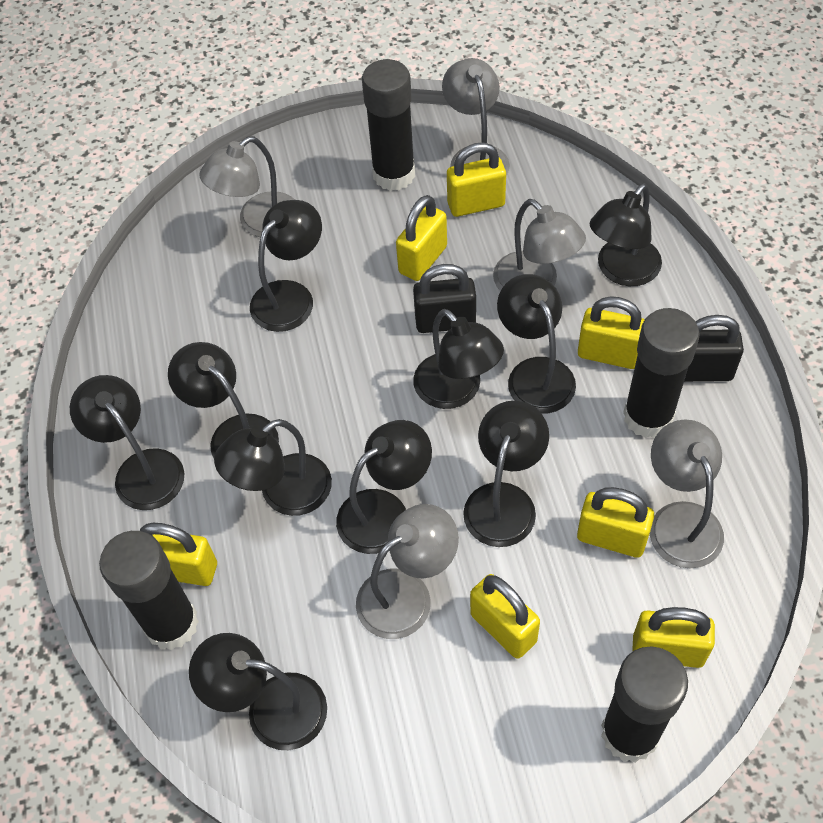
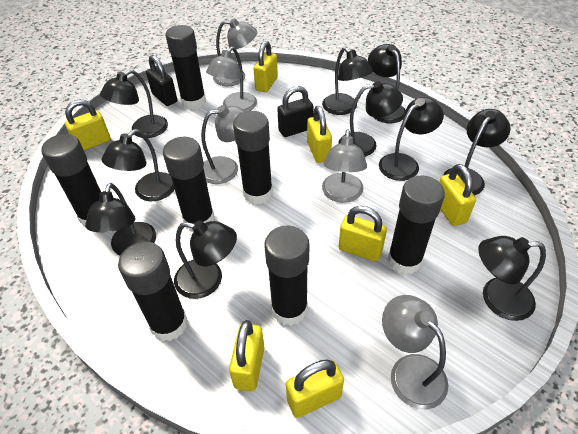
black glue stick: 4 -> 7

